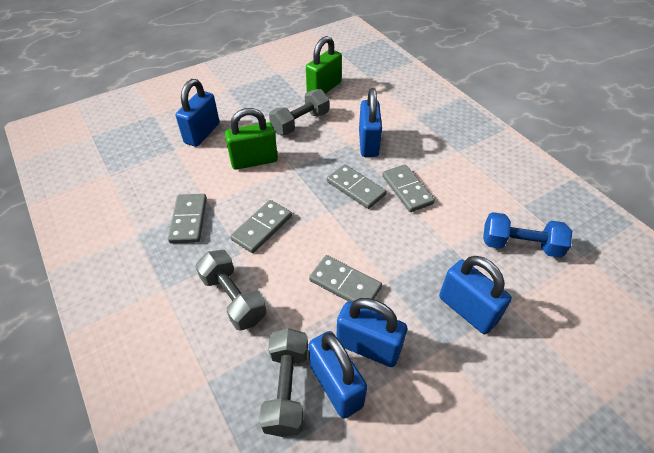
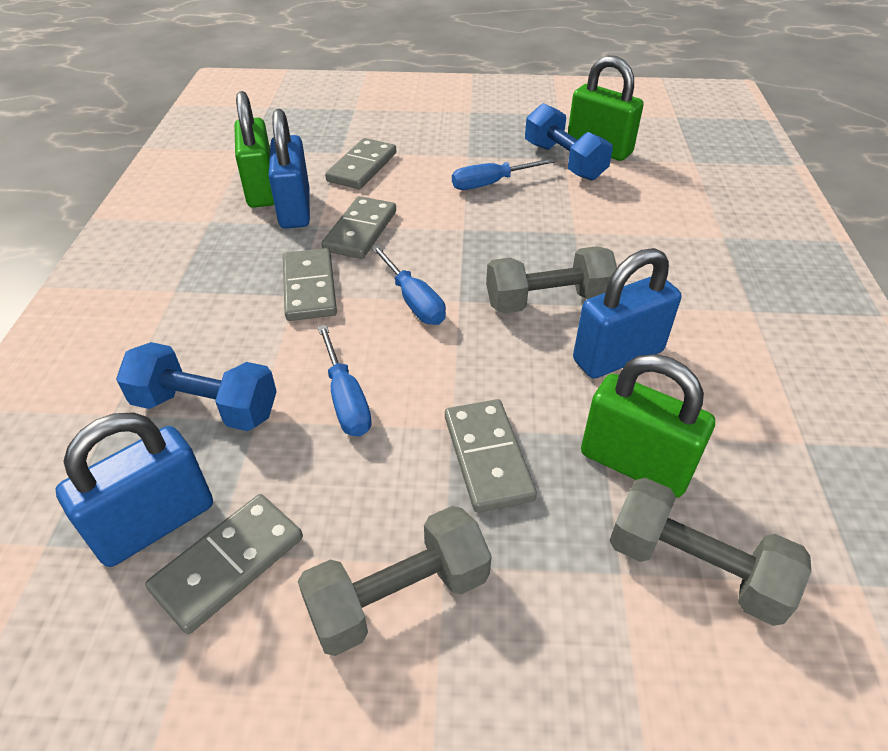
blue dumbbell: 1 -> 2
blue padlock: 5 -> 3
blue screwdriver: 0 -> 3
green padlock: 2 -> 3

